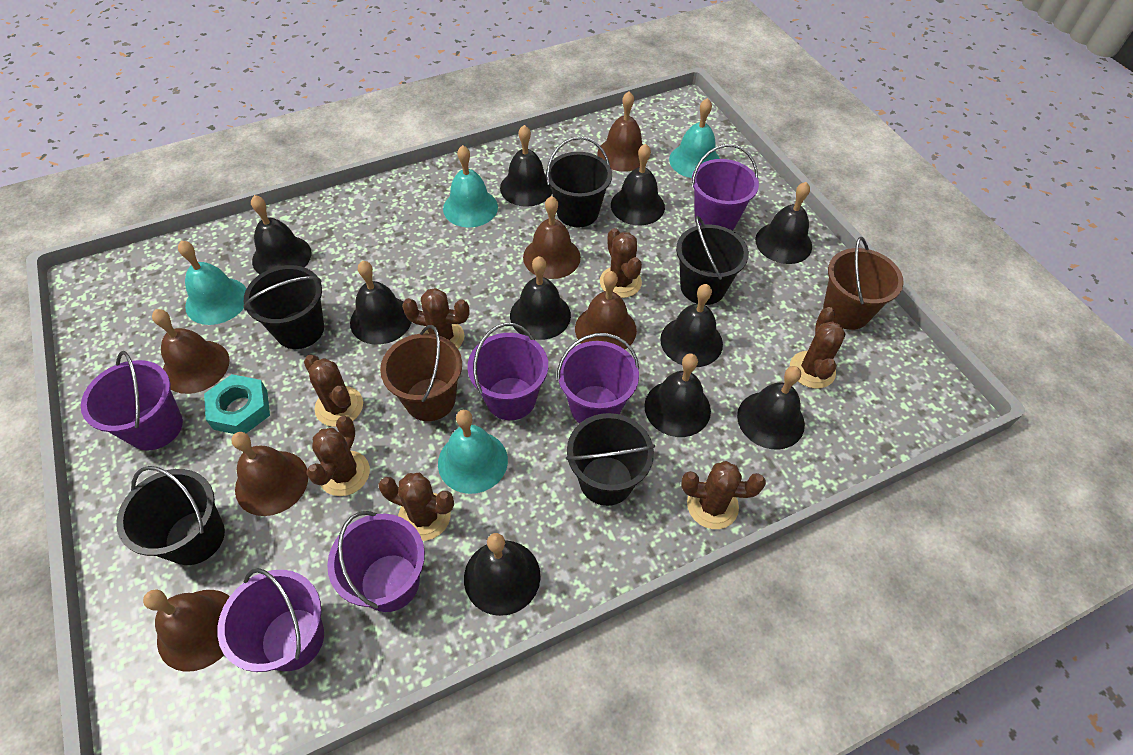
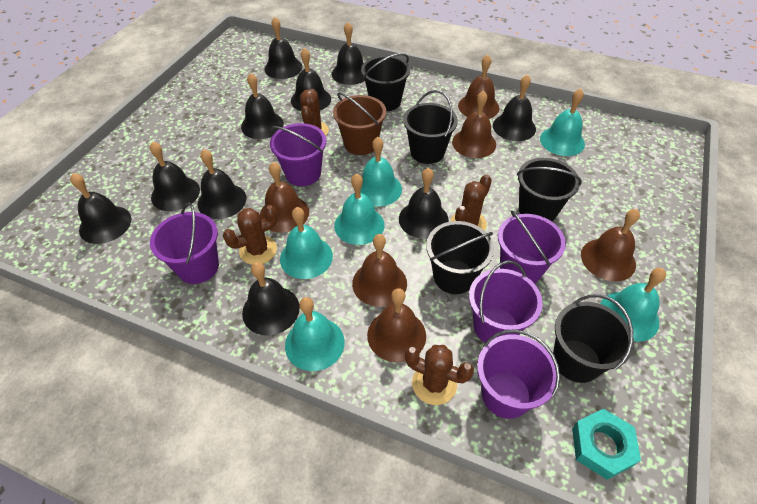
brown bucket: 2 -> 1
brown cactus: 7 -> 4
purple bucket: 6 -> 5
turquoise bell: 4 -> 6

